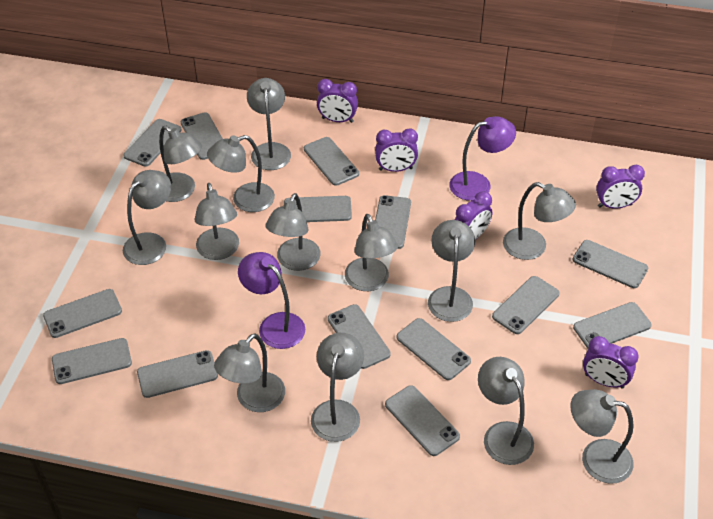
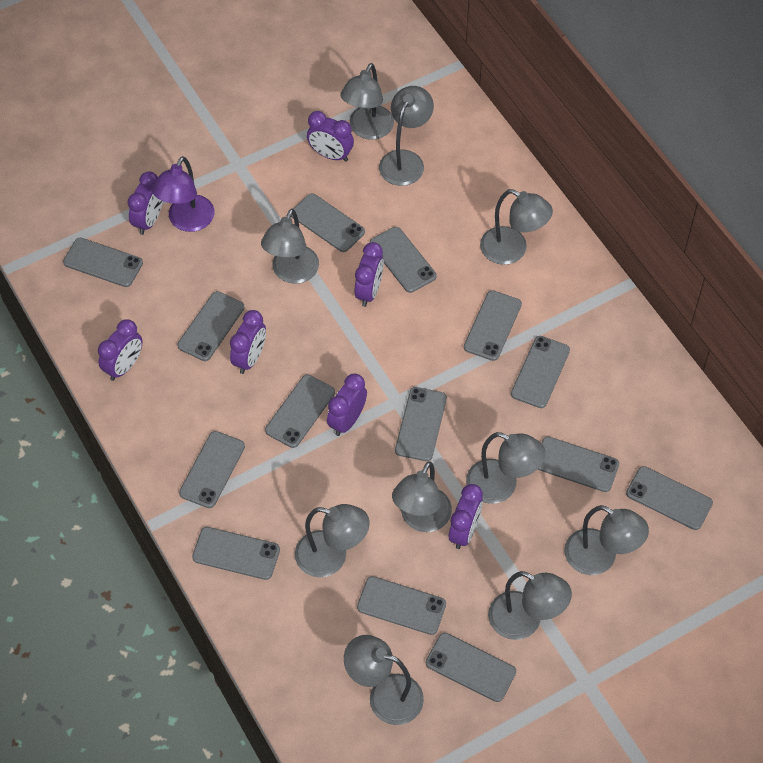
grey lamp: 13 -> 10
purple clock: 5 -> 7
purple lamp: 2 -> 1

